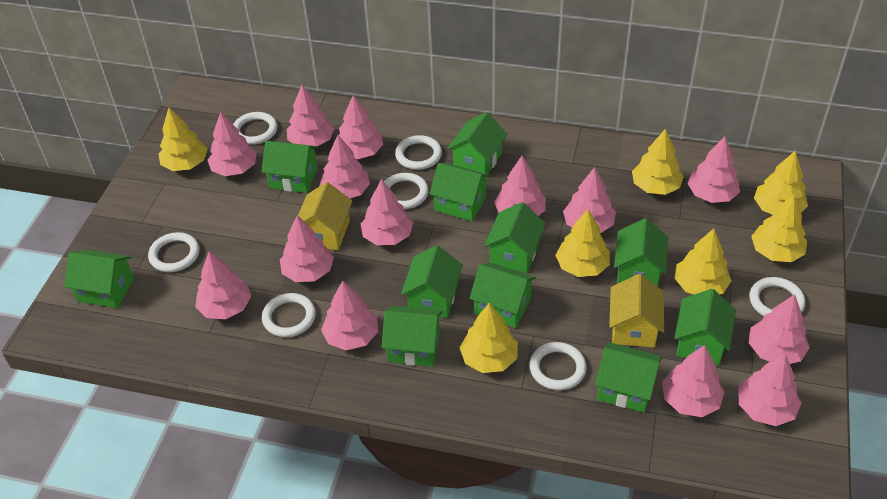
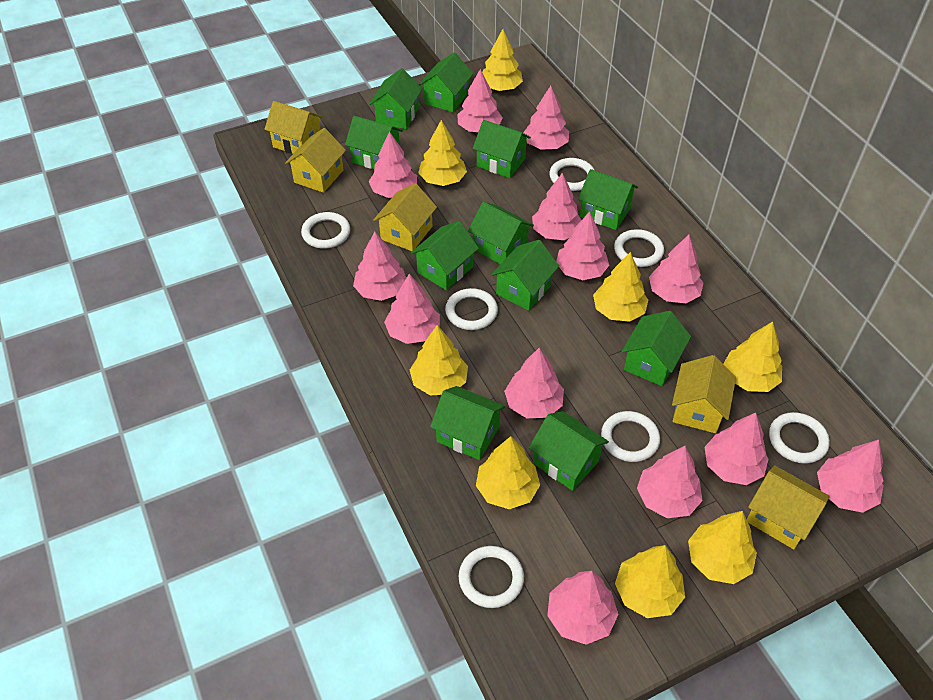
pink tree: 14 -> 13
yellow house: 2 -> 5
yellow tree: 7 -> 8

